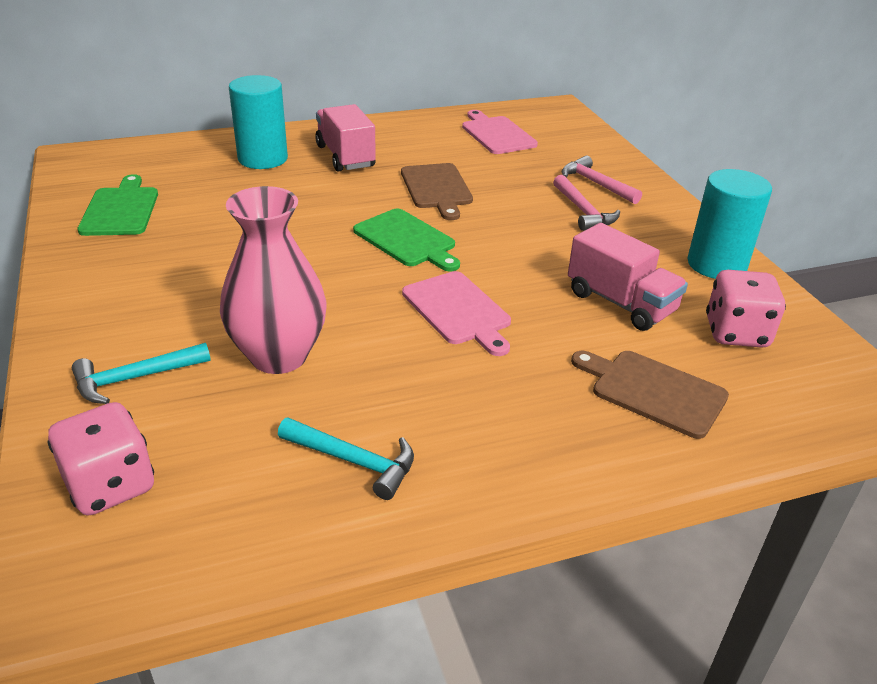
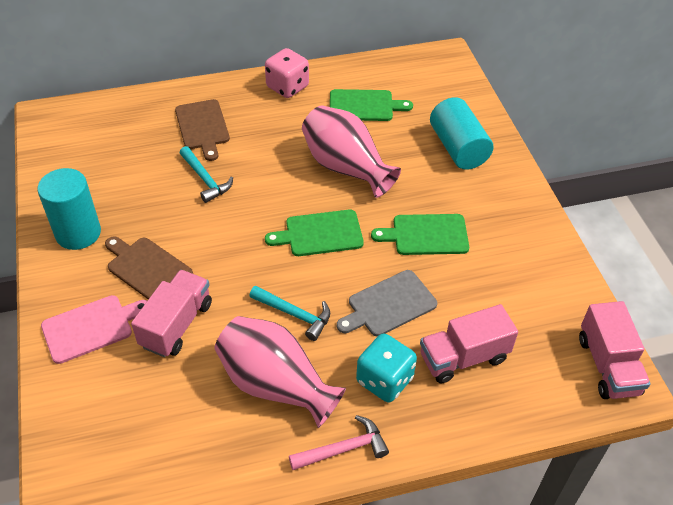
green cutting board: 2 -> 3
grey cutting board: 0 -> 1
pink cutting board: 2 -> 1
pink dice: 2 -> 1
pink hammer: 2 -> 1
pink truck: 2 -> 3
pink vase: 1 -> 2
turquoise dice: 0 -> 1

